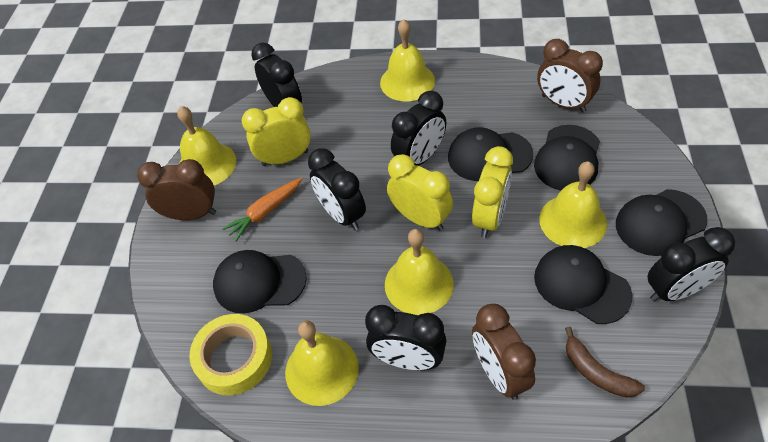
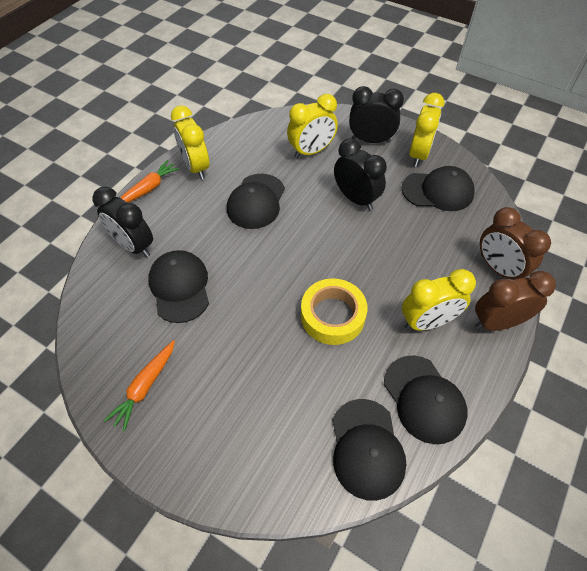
black clock: 5 -> 3
brown banana: 1 -> 0
brown clock: 3 -> 2
orange carrot: 1 -> 2
yellow bell: 5 -> 0
yellow clock: 3 -> 4

